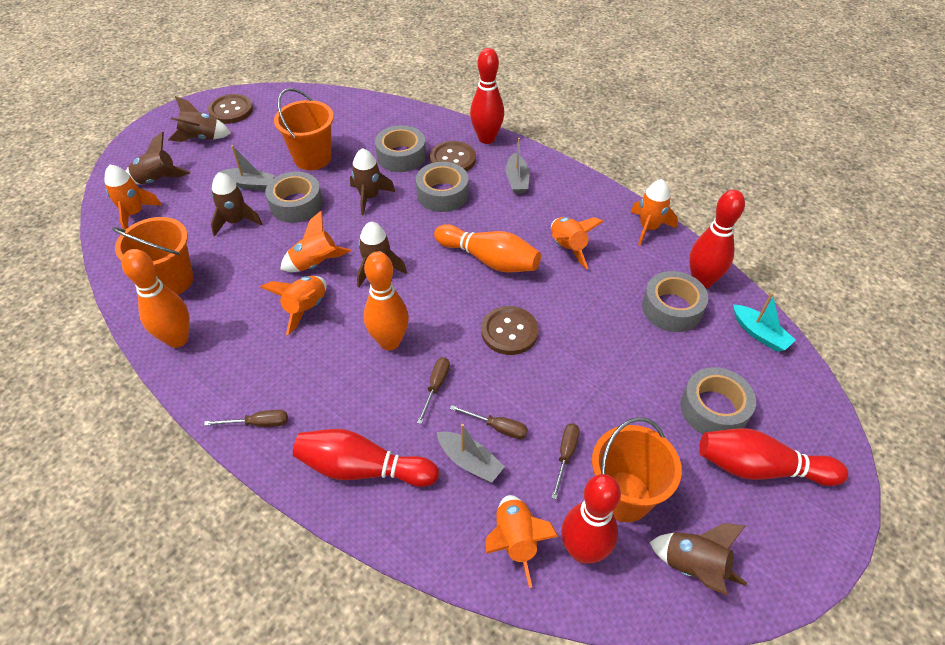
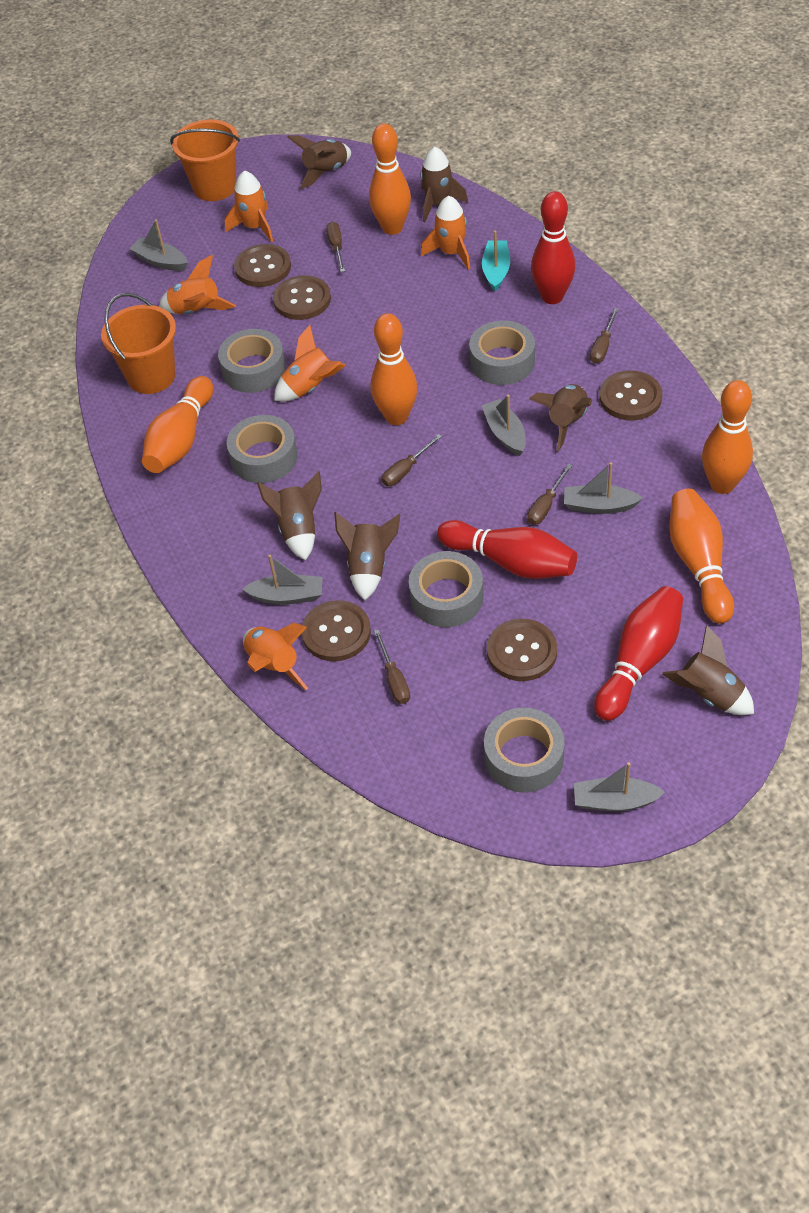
brown button: 3 -> 5
brown screwdriver: 4 -> 5
grey boat: 3 -> 5
orange bowling pin: 3 -> 5
orange bucket: 3 -> 2
orange rocket: 6 -> 5
red bowling pin: 5 -> 3

